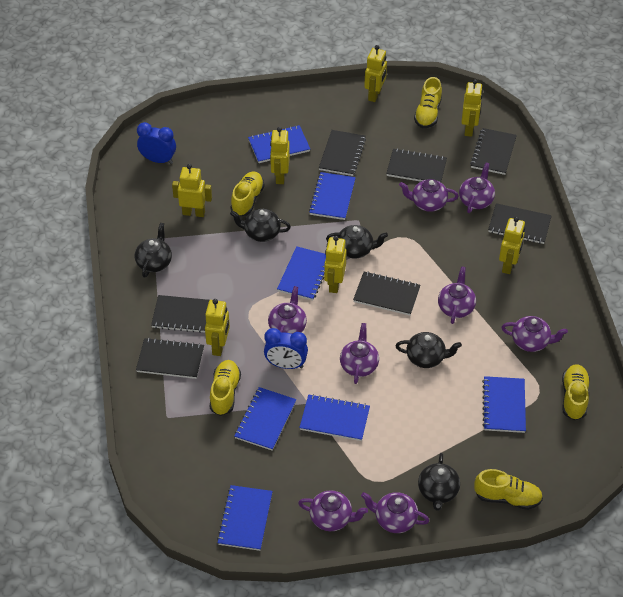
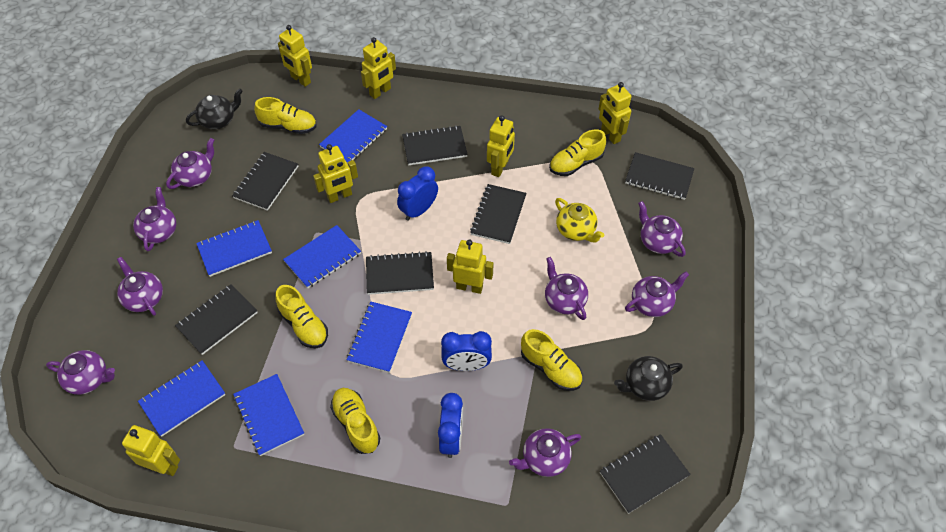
black teapot: 5 -> 2
blue clock: 2 -> 3
blue notebook: 7 -> 6
yellow teapot: 0 -> 1

